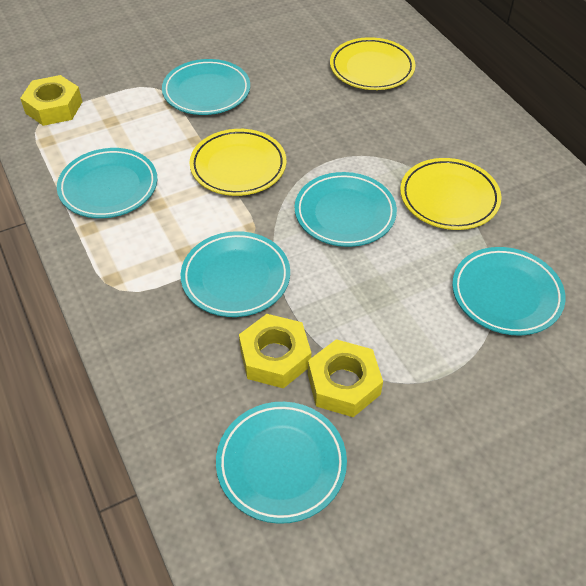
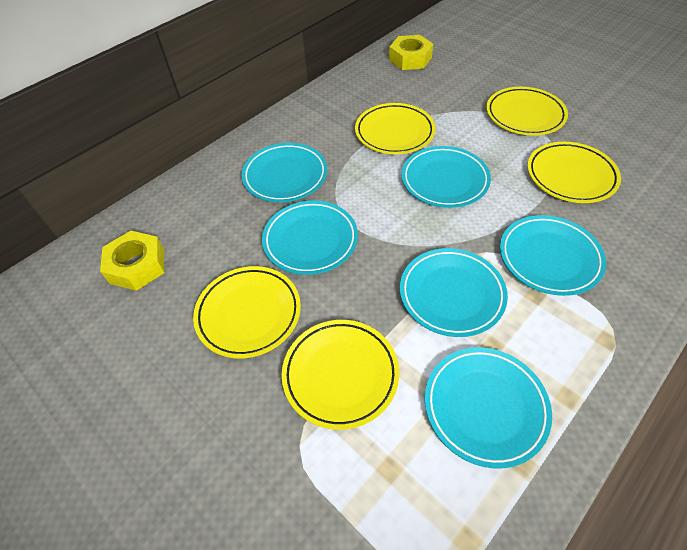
yellow nut: 3 -> 2
yellow plate: 3 -> 5

